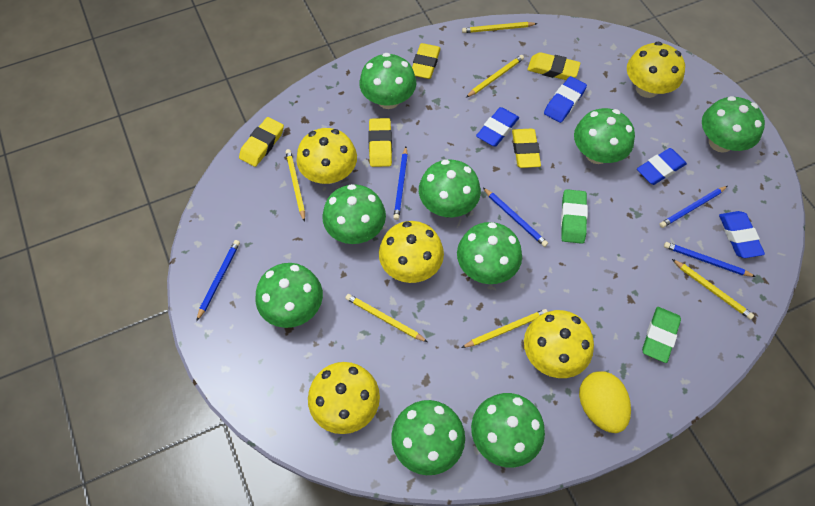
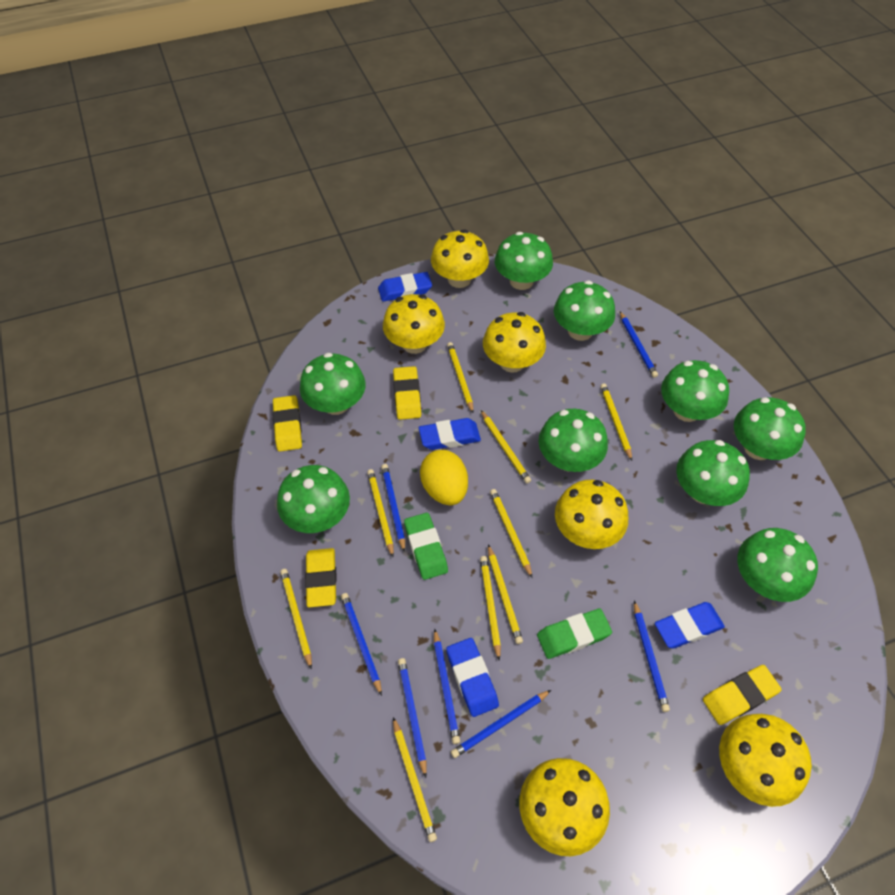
blue pencil: 5 -> 7
yellow eraser: 5 -> 4
yellow mushroom: 5 -> 6
yellow pencil: 6 -> 9

